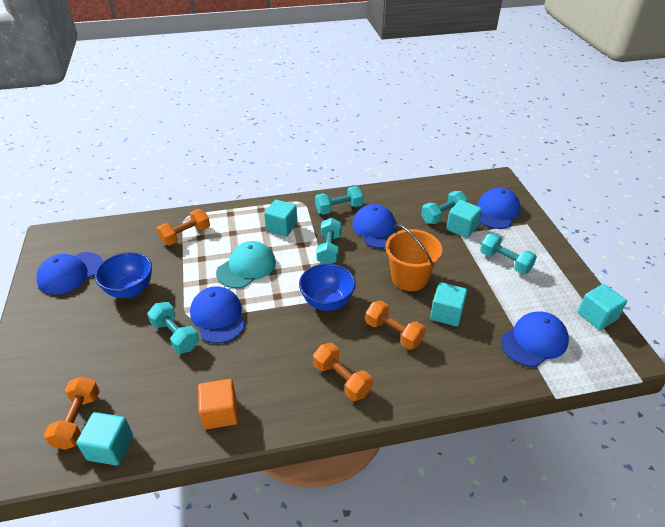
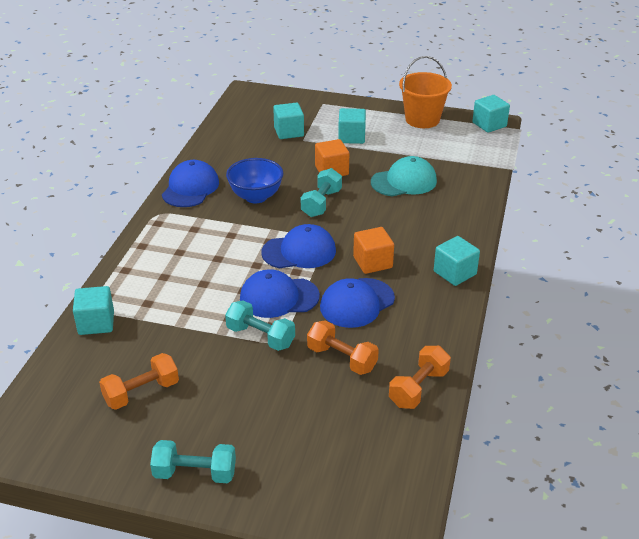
blue bowl: 2 -> 1
blue cap: 5 -> 4
orange cube: 1 -> 2
orange dumbbell: 4 -> 3
turquoise dumbbell: 5 -> 3

